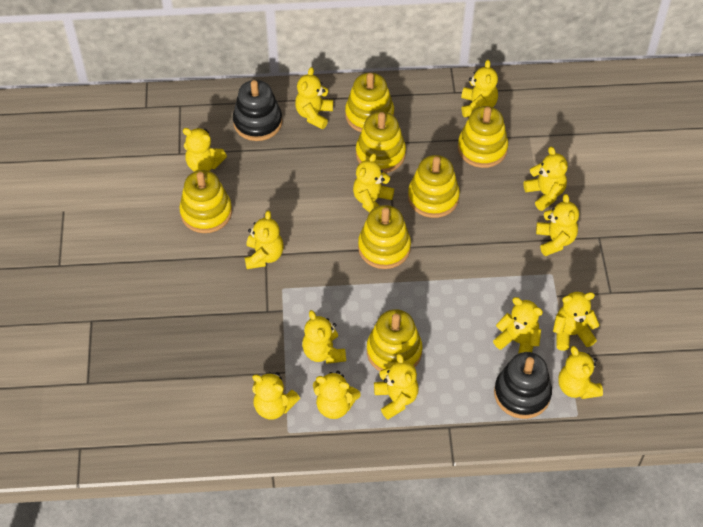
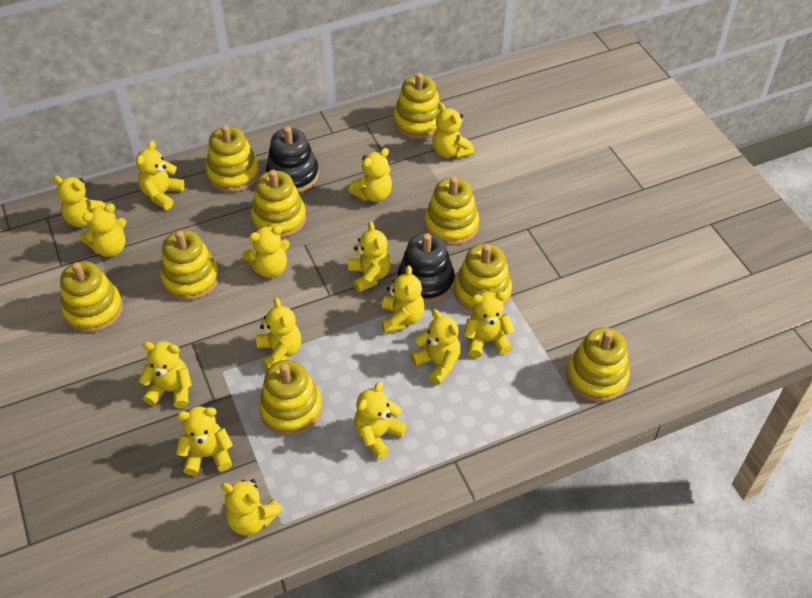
yellow stacking toy: 7 -> 9
yellow teddy bear: 14 -> 15

